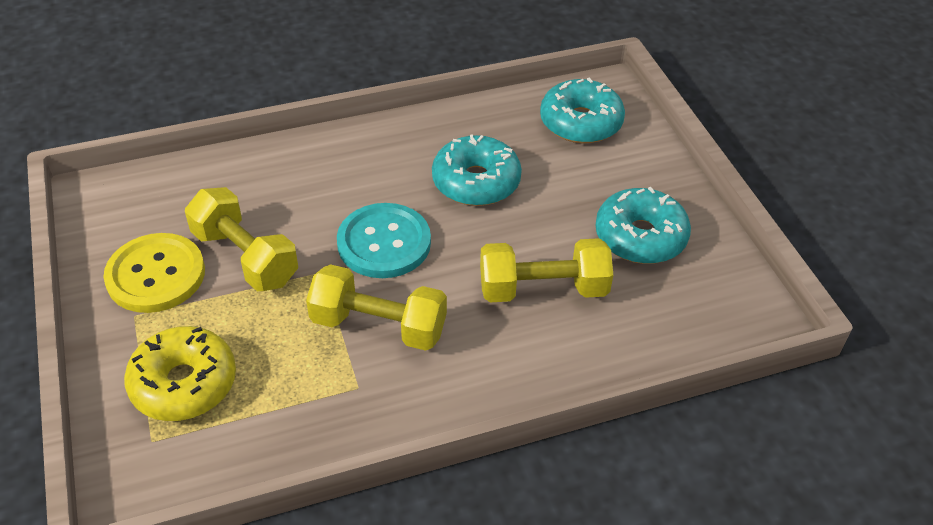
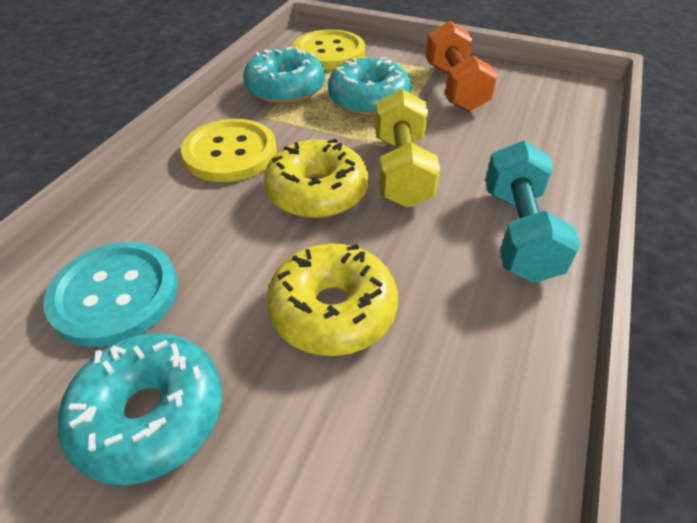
orange dumbbell: 0 -> 1
turquoise dumbbell: 0 -> 1
yellow button: 1 -> 2
yellow donut: 1 -> 2
yellow dumbbell: 3 -> 1

